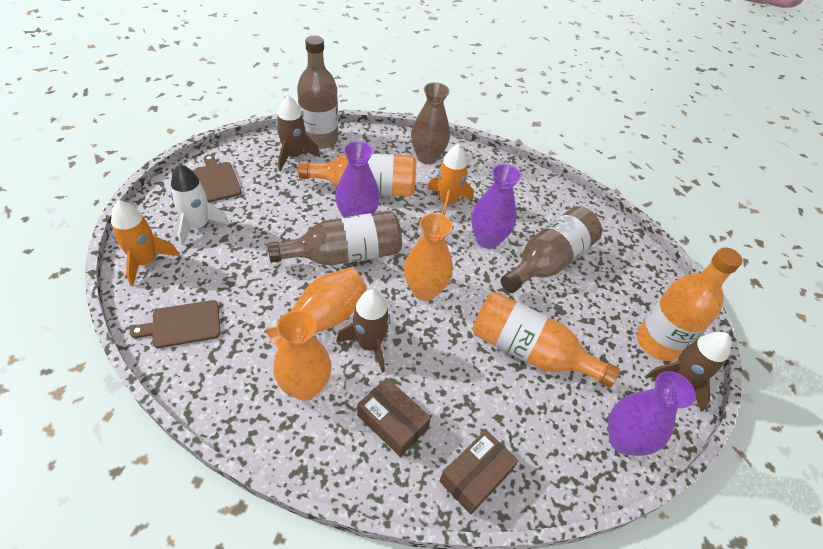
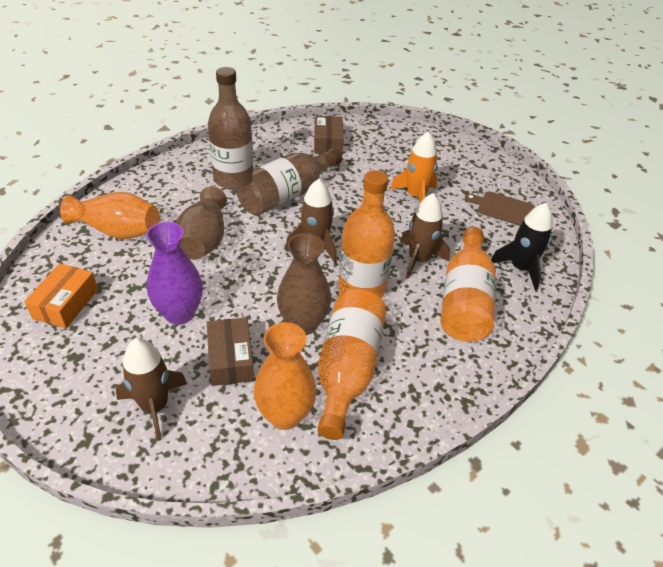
black rocket: 0 -> 1
brown bottle: 3 -> 2
brown cutting board: 2 -> 1
brown vase: 1 -> 2
orange box: 0 -> 1
orange rocket: 2 -> 1
orange vase: 3 -> 2
purple vase: 3 -> 1
white rocket: 1 -> 0

